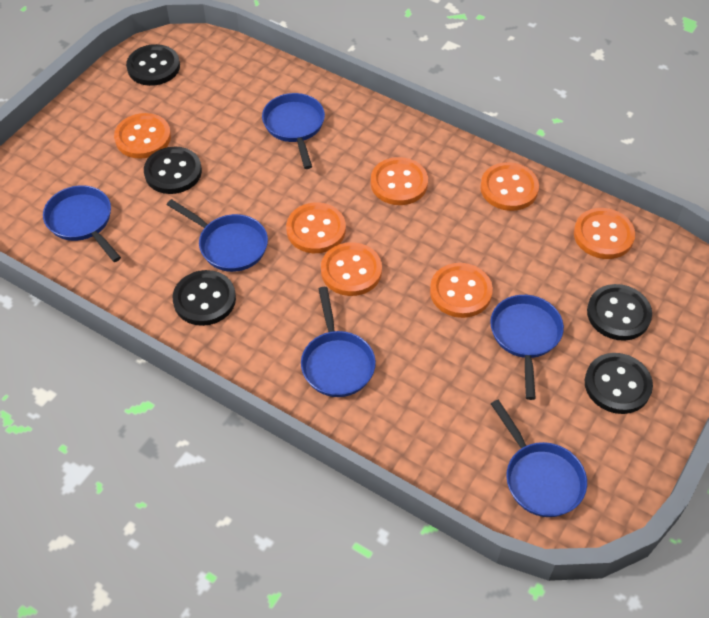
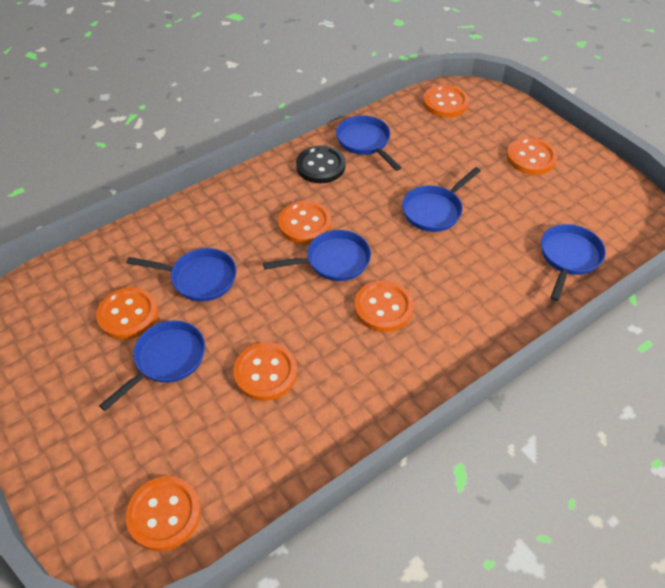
black button: 5 -> 1

